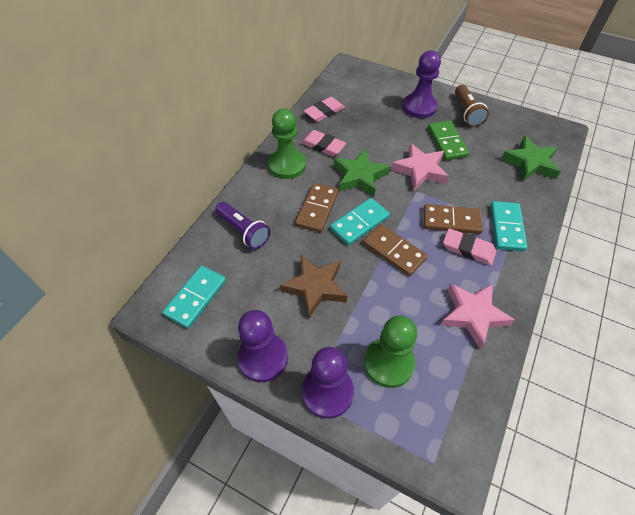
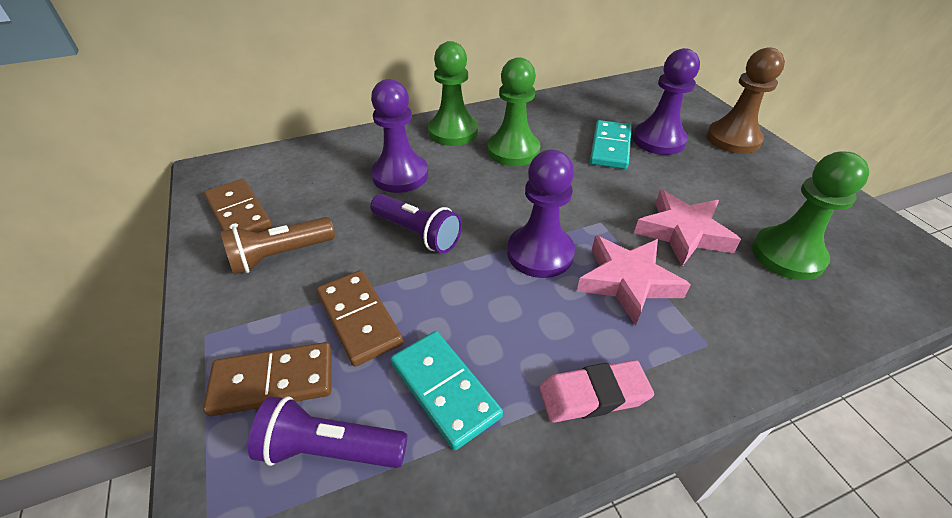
brown pawn: 0 -> 1
brown star: 1 -> 0
green domino: 1 -> 0
green pawn: 2 -> 3
green star: 2 -> 0
pink eraser: 3 -> 1
purple flashlight: 1 -> 2
turquoise domino: 3 -> 2

